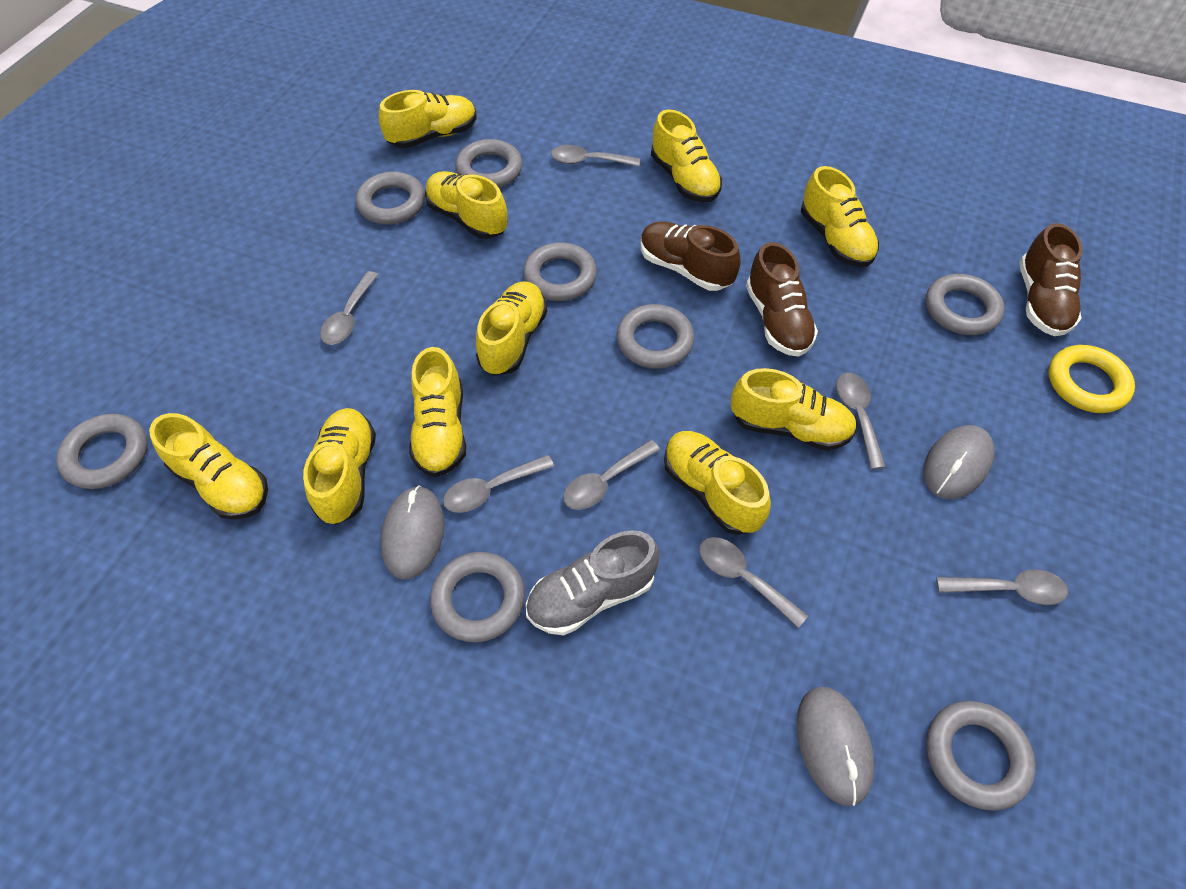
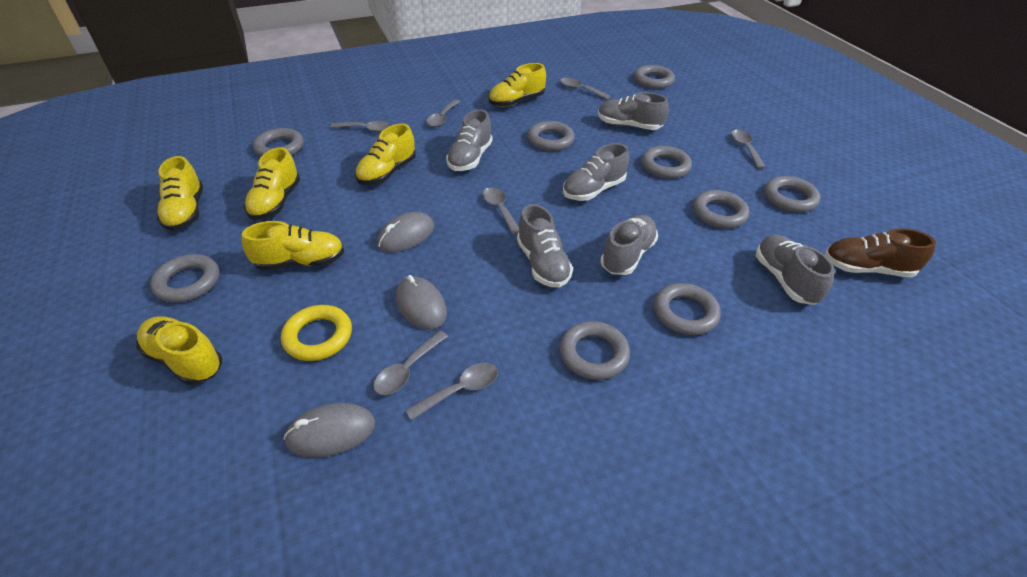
brown shoe: 3 -> 1
grey ring: 8 -> 9
grey shoe: 1 -> 6
yellow shoe: 10 -> 6

